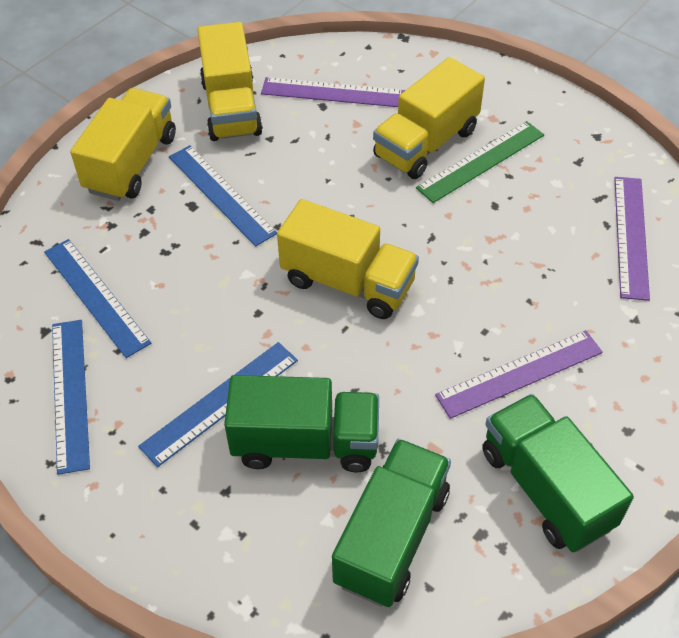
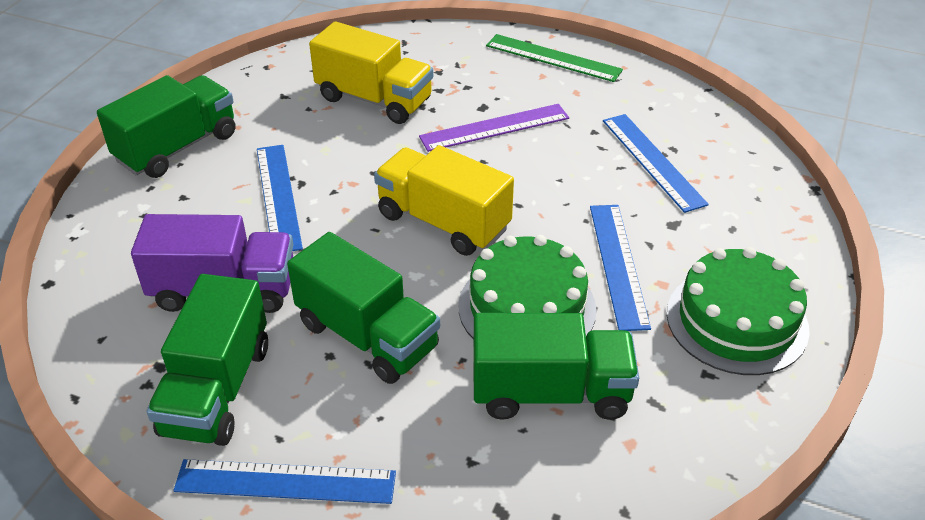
green cake: 0 -> 2
green truck: 3 -> 4
purple ruler: 3 -> 1
purple truck: 0 -> 1
yellow truck: 4 -> 2

